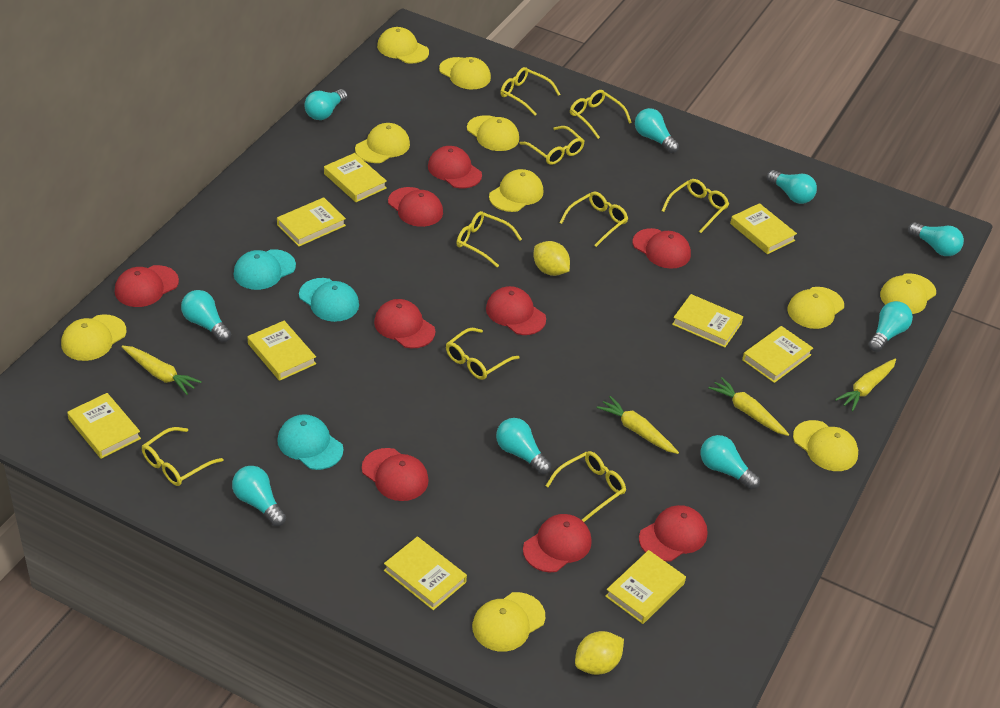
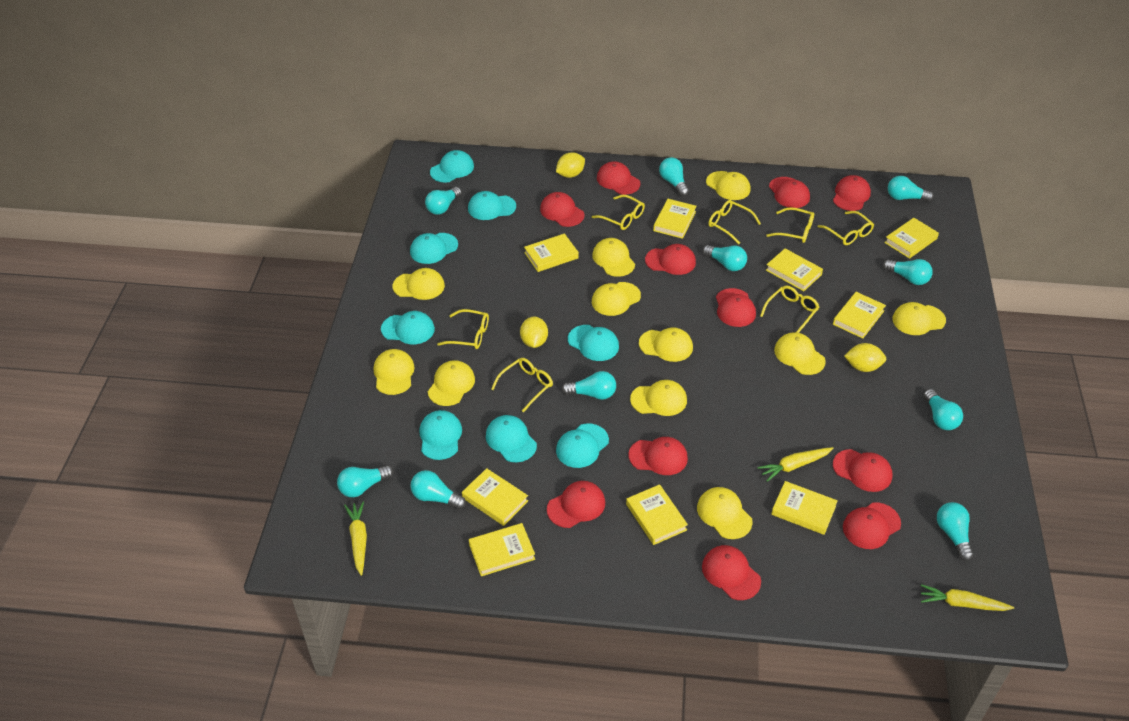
red cap: 9 -> 11
turquoise cap: 3 -> 8
turquoise light bulb: 9 -> 10
yellow cap: 10 -> 11
yellow carrot: 4 -> 3
yellow glasses: 9 -> 7
yellow lemon: 2 -> 3

